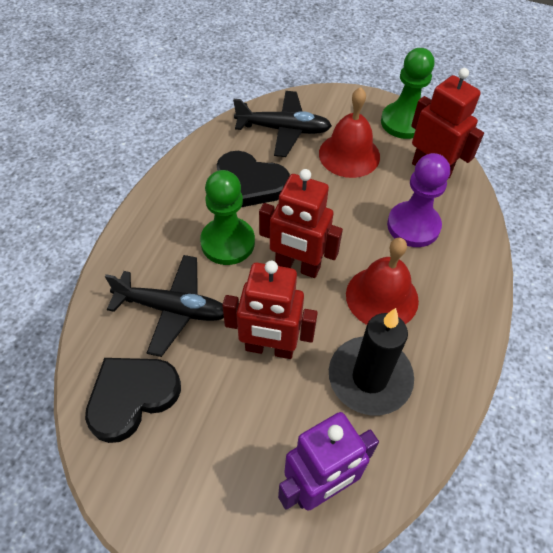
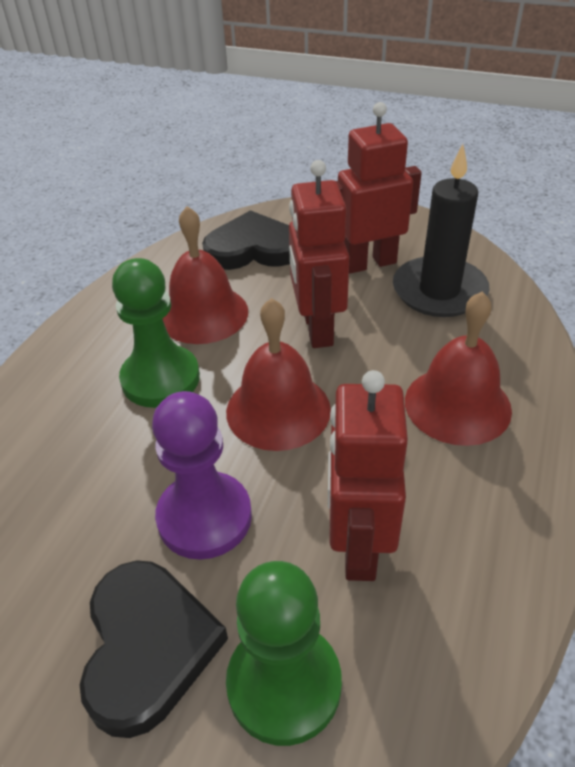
black plane: 2 -> 0
purple robot: 1 -> 0
red bell: 2 -> 3

